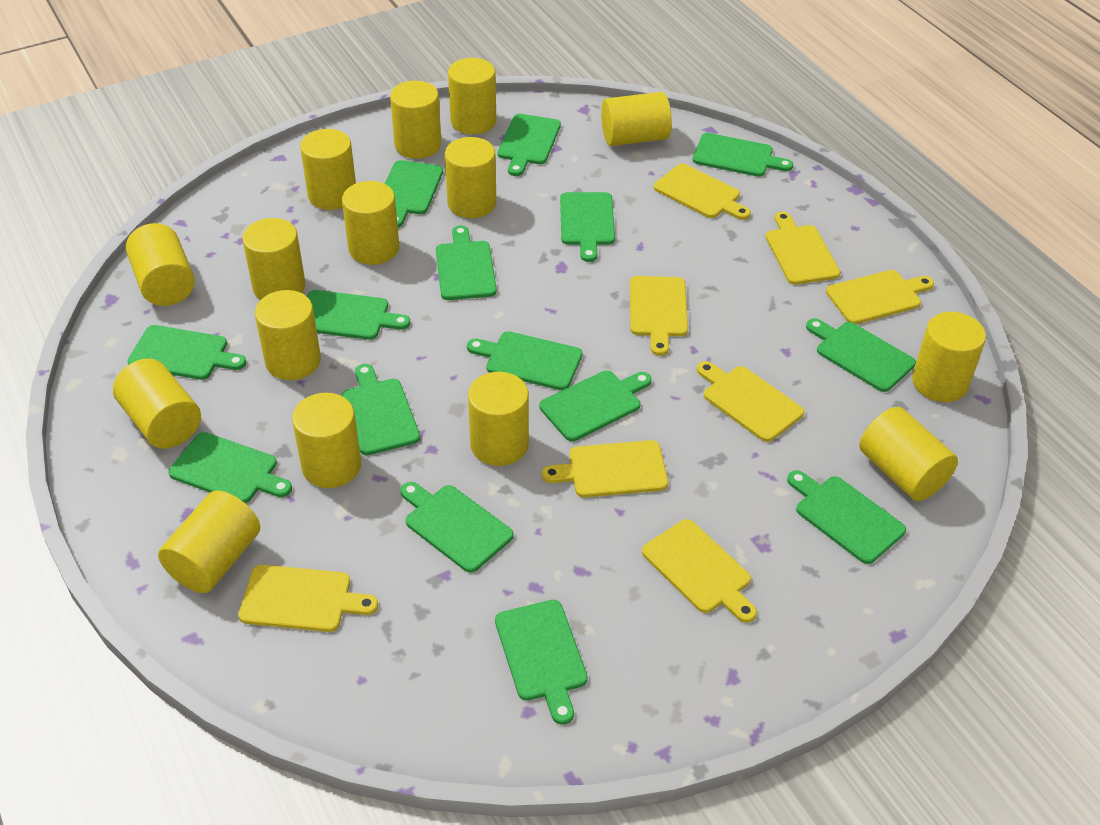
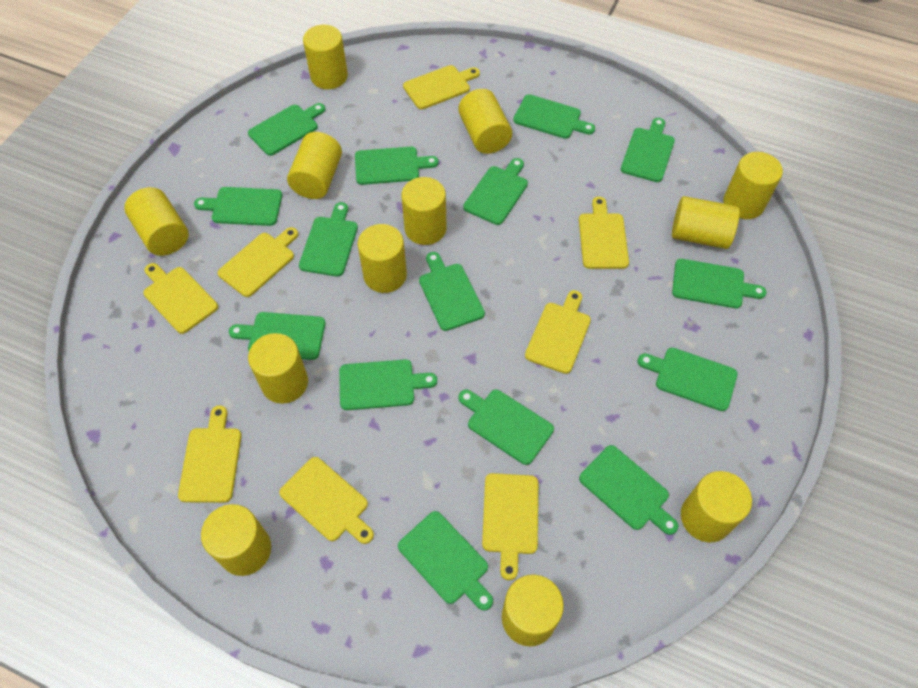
yellow cylinder: 15 -> 12

